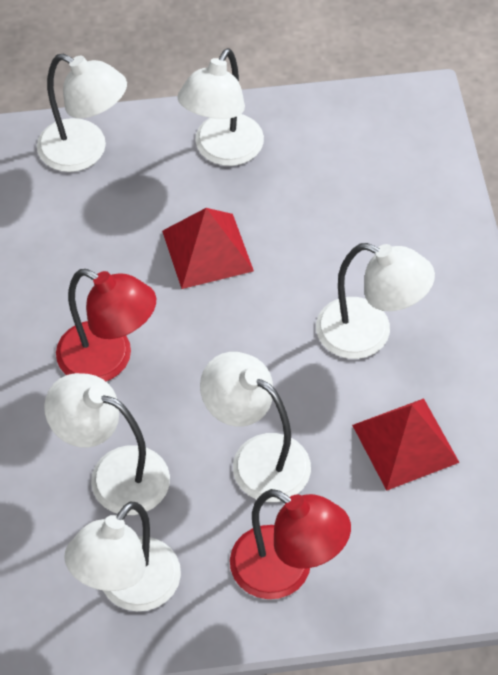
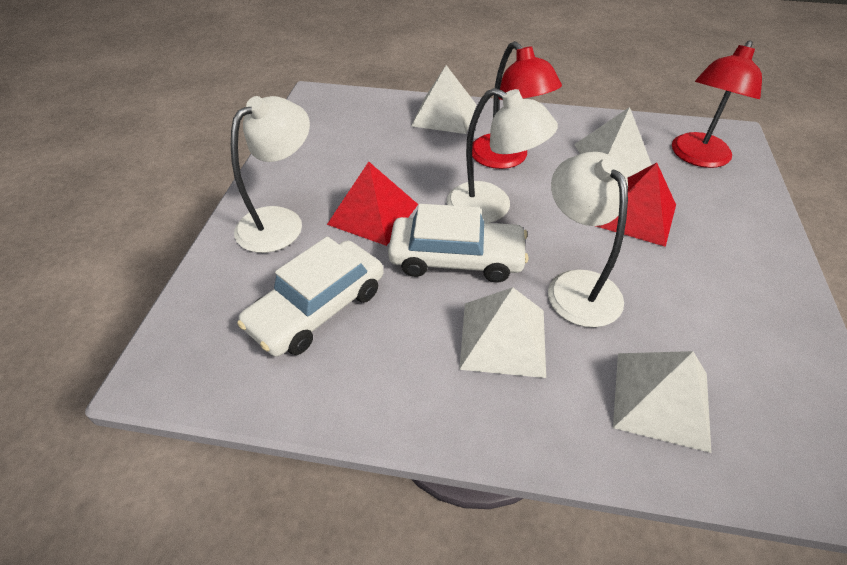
white car: 0 -> 2
white lamp: 6 -> 3
white pyramid: 0 -> 4

